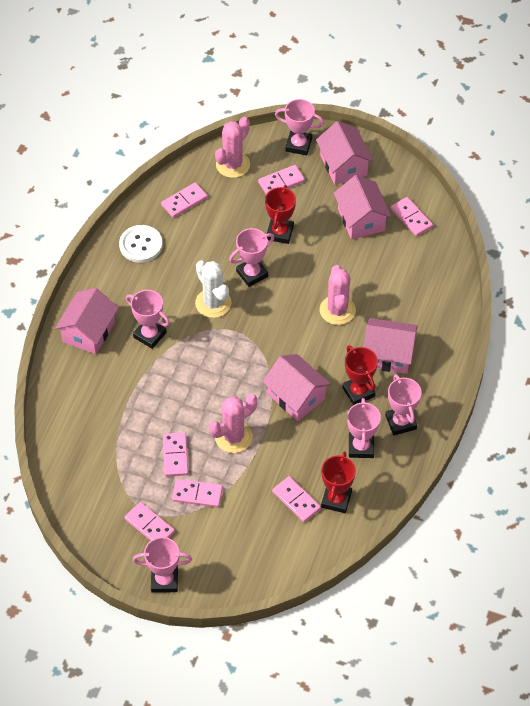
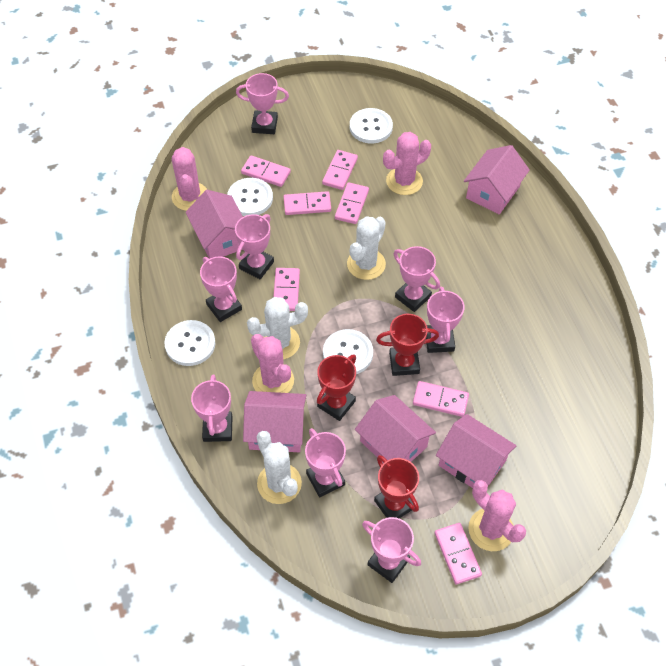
pink cactus: 3 -> 4
pink trophy: 6 -> 8
white button: 1 -> 4
white cactus: 1 -> 3

